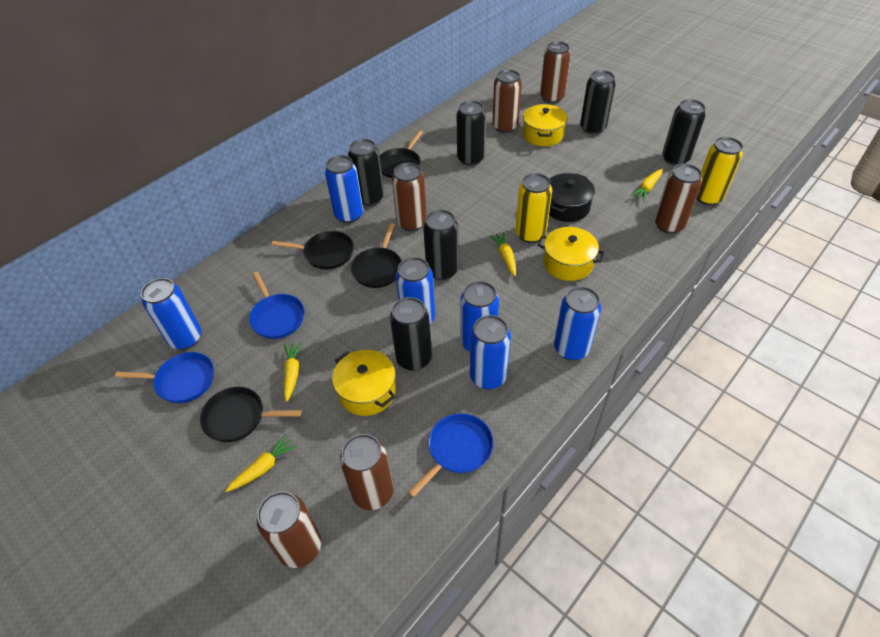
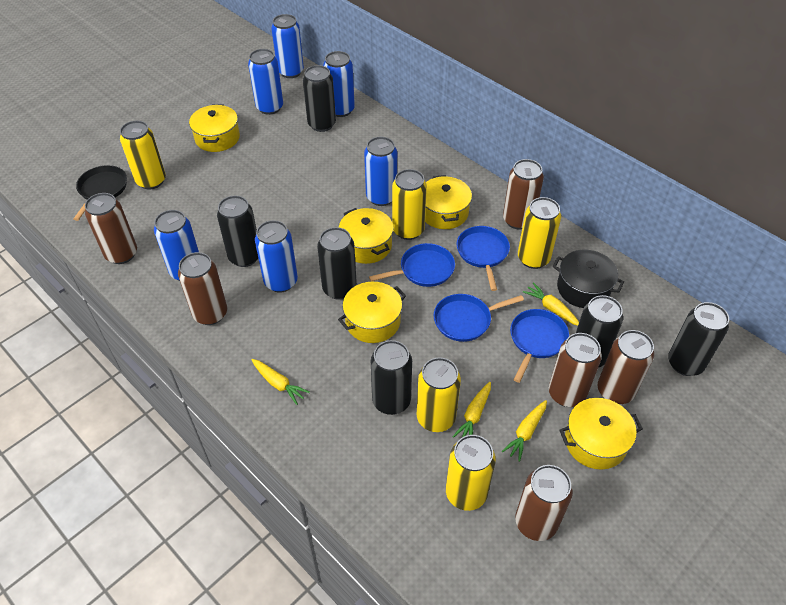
black pan: 4 -> 1
blue pan: 3 -> 4
yellow can: 2 -> 5
yellow pot: 3 -> 5

